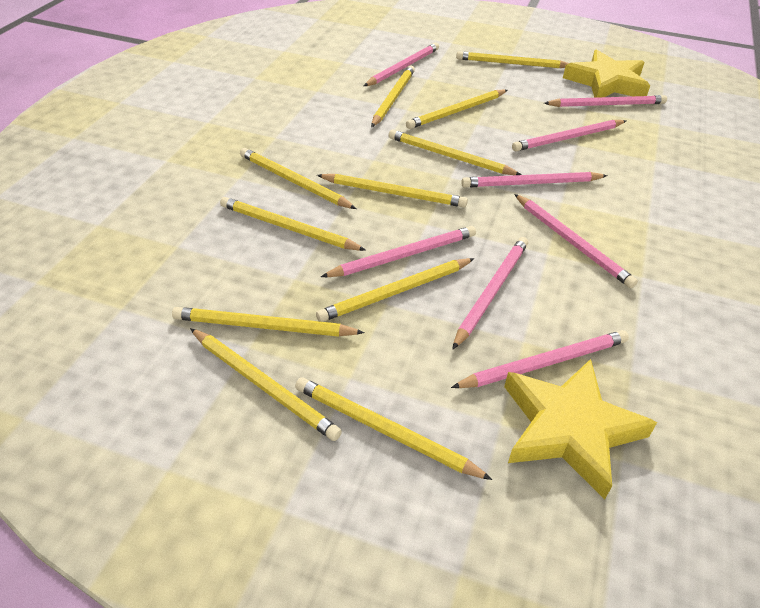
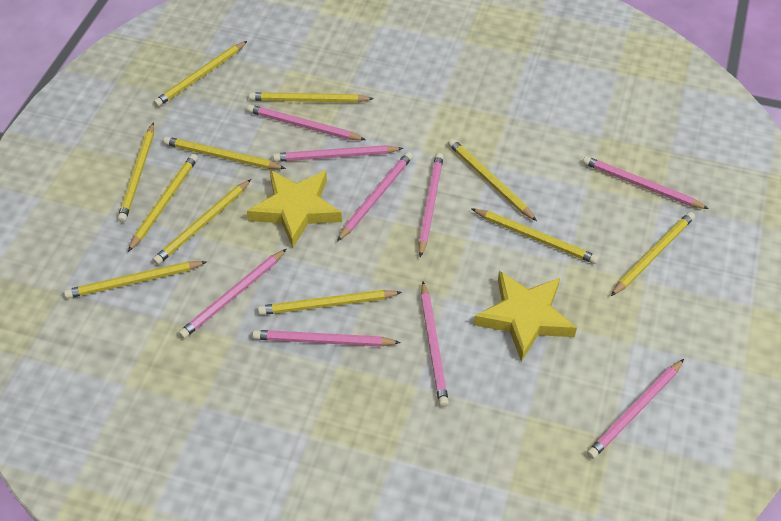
pink pencil: 8 -> 9

